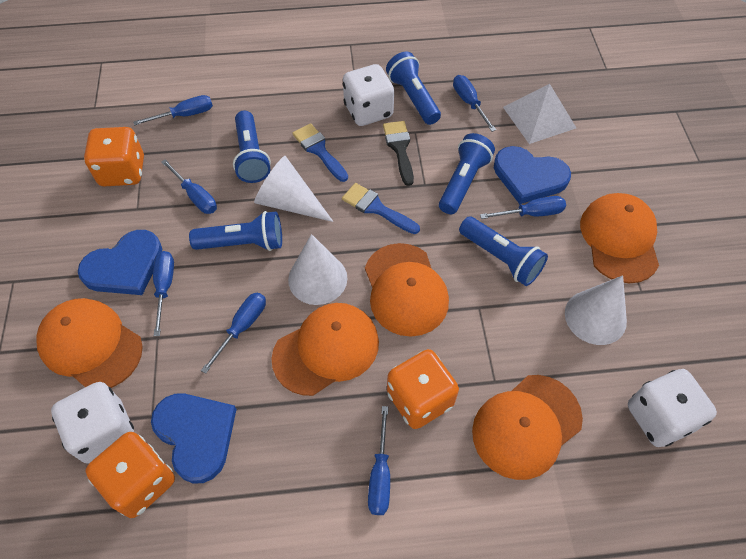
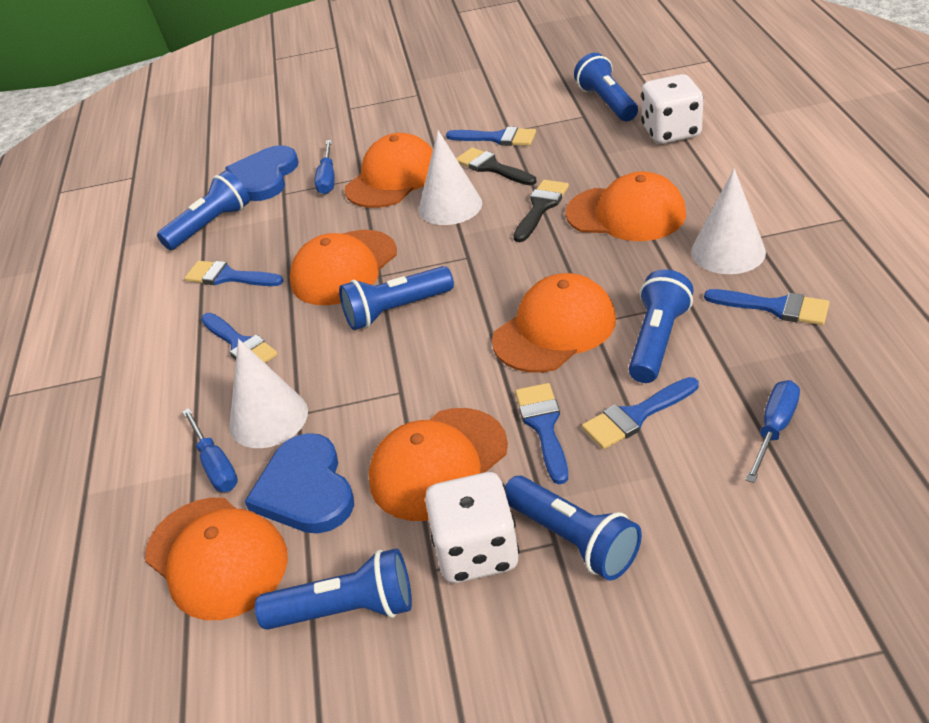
black brush: 1 -> 2
blue brush: 2 -> 6
blue flashlight: 5 -> 6
blue heart: 3 -> 2
blue screwdriver: 7 -> 3
orange cap: 5 -> 6
orange dice: 3 -> 0
white dice: 3 -> 2
white pyramid: 1 -> 0

